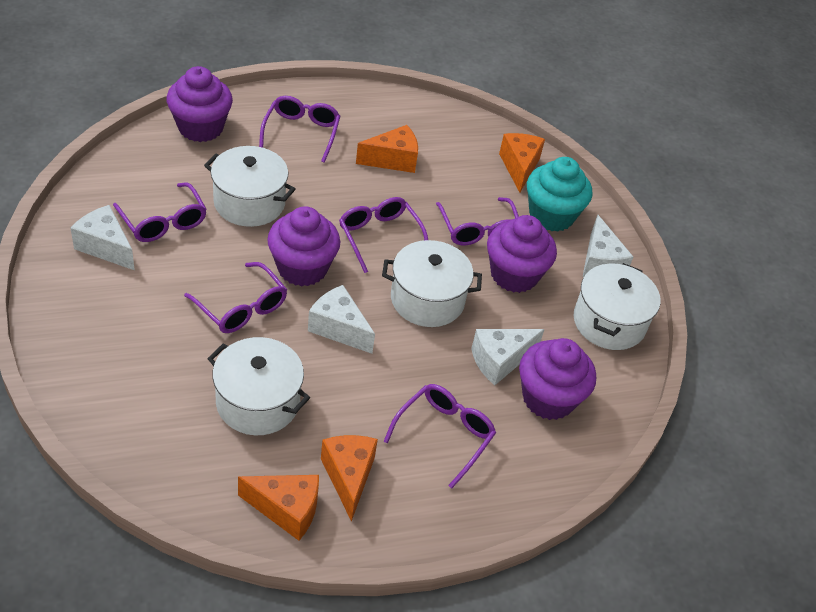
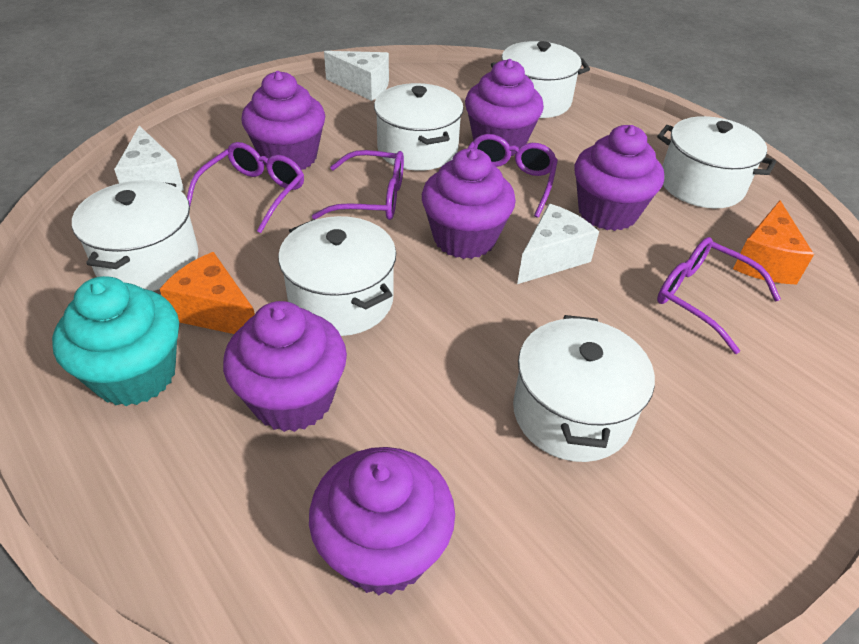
orange cheese: 4 -> 2
purple cupcake: 4 -> 6
purple glasses: 6 -> 4
white cheese: 4 -> 3
white pot: 4 -> 6

